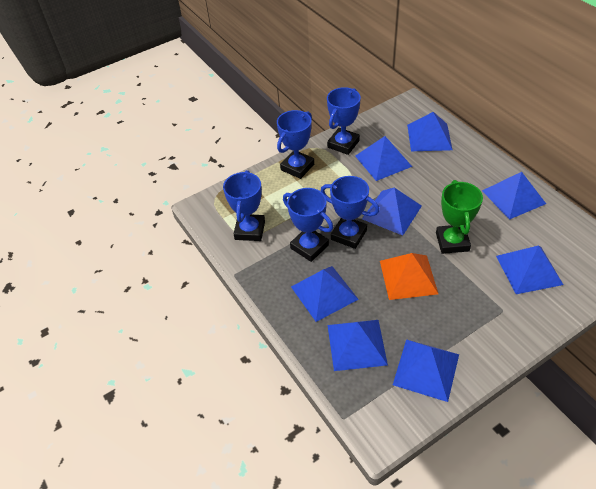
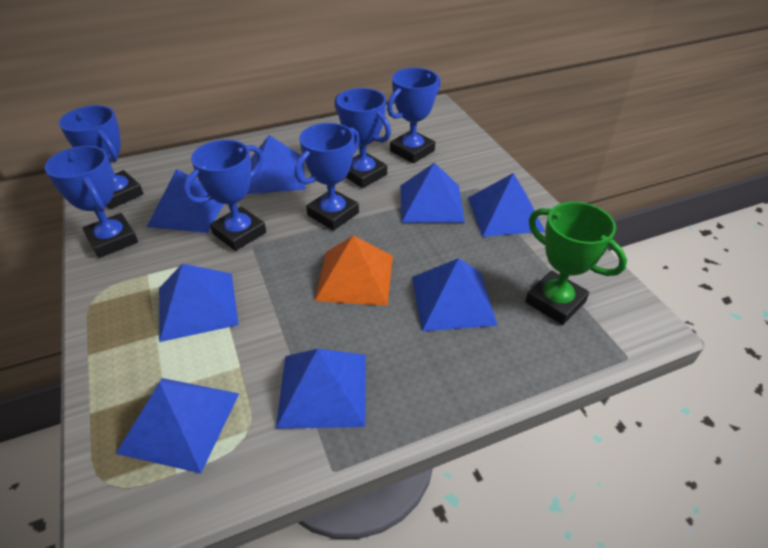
blue trophy: 5 -> 6

